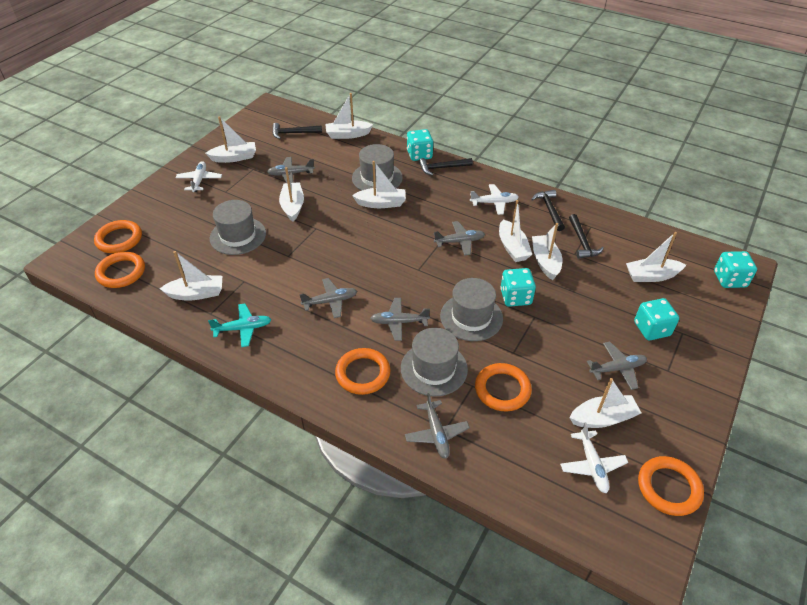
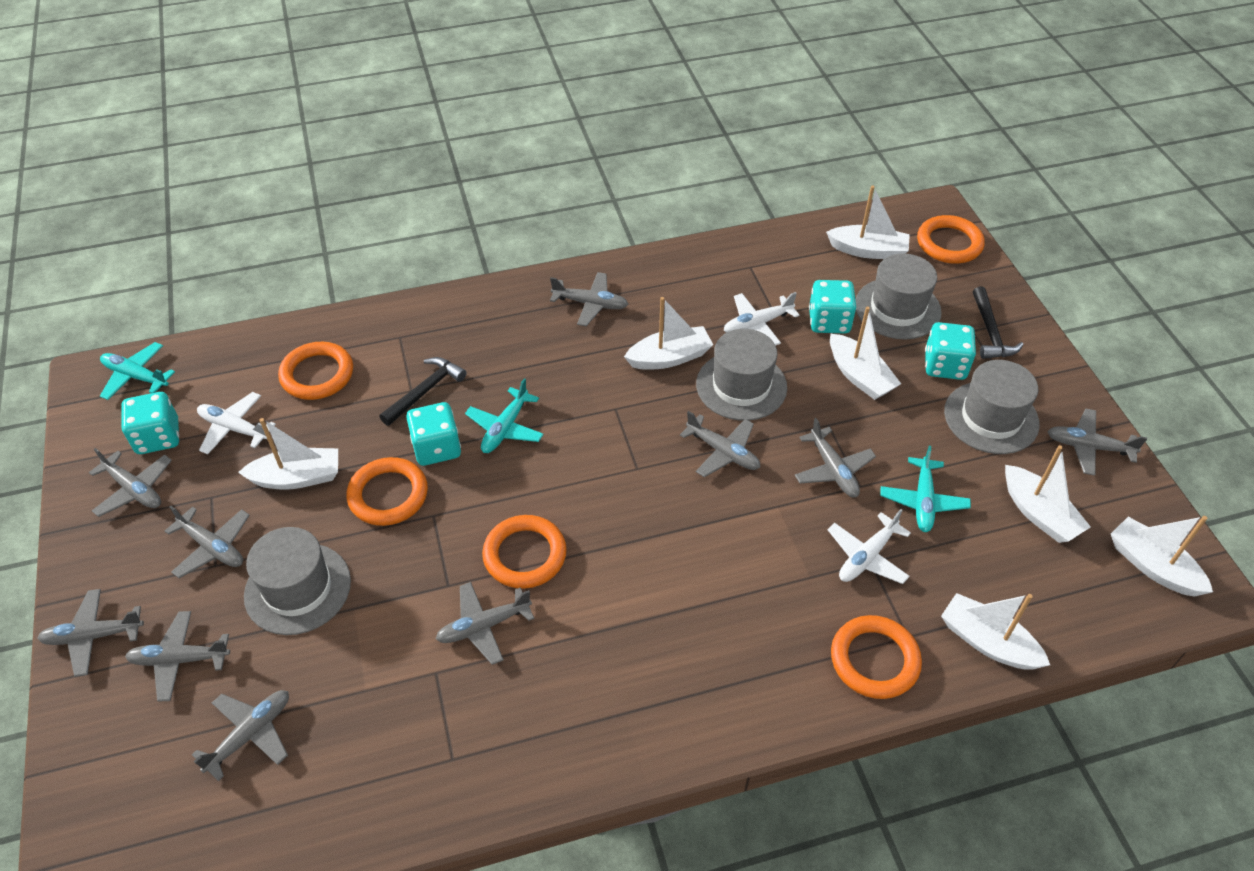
black hammer: 4 -> 2
grey plane: 6 -> 10
turquoise plane: 1 -> 3
white boat: 9 -> 7

